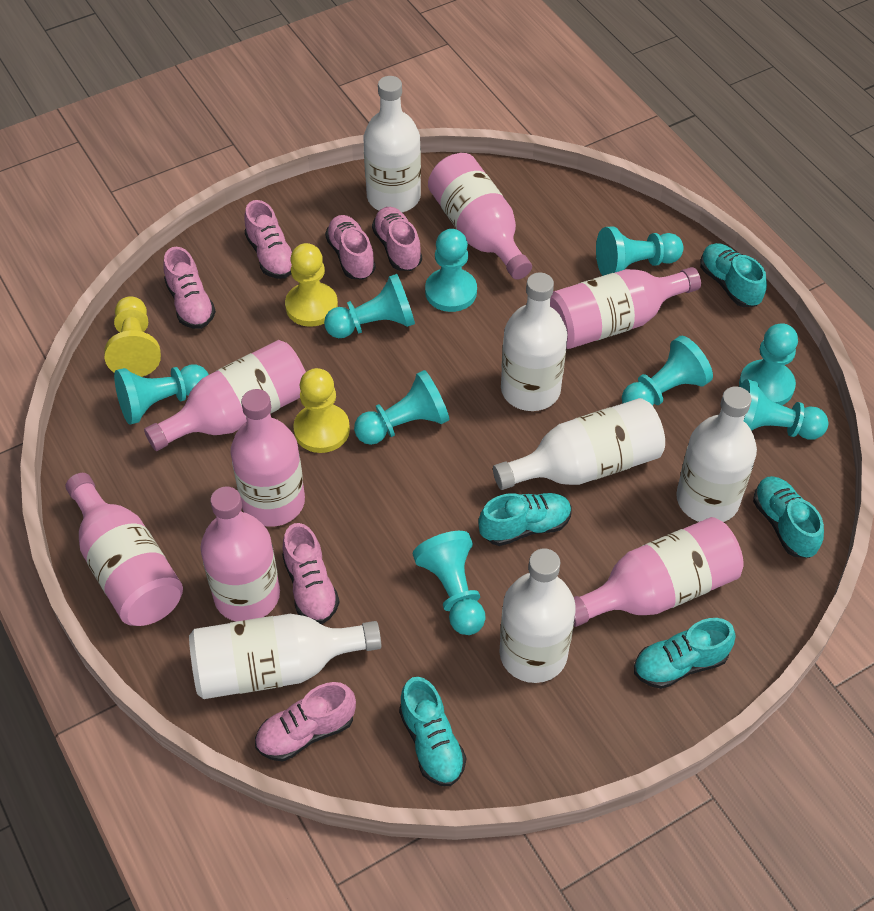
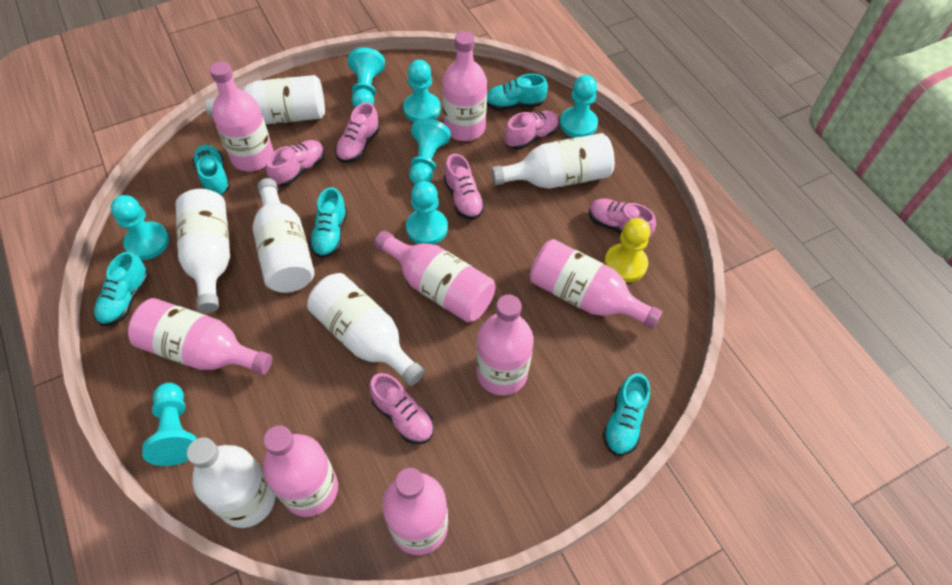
pink bottle: 7 -> 8
turquoise pawn: 9 -> 7
yellow pawn: 3 -> 1

